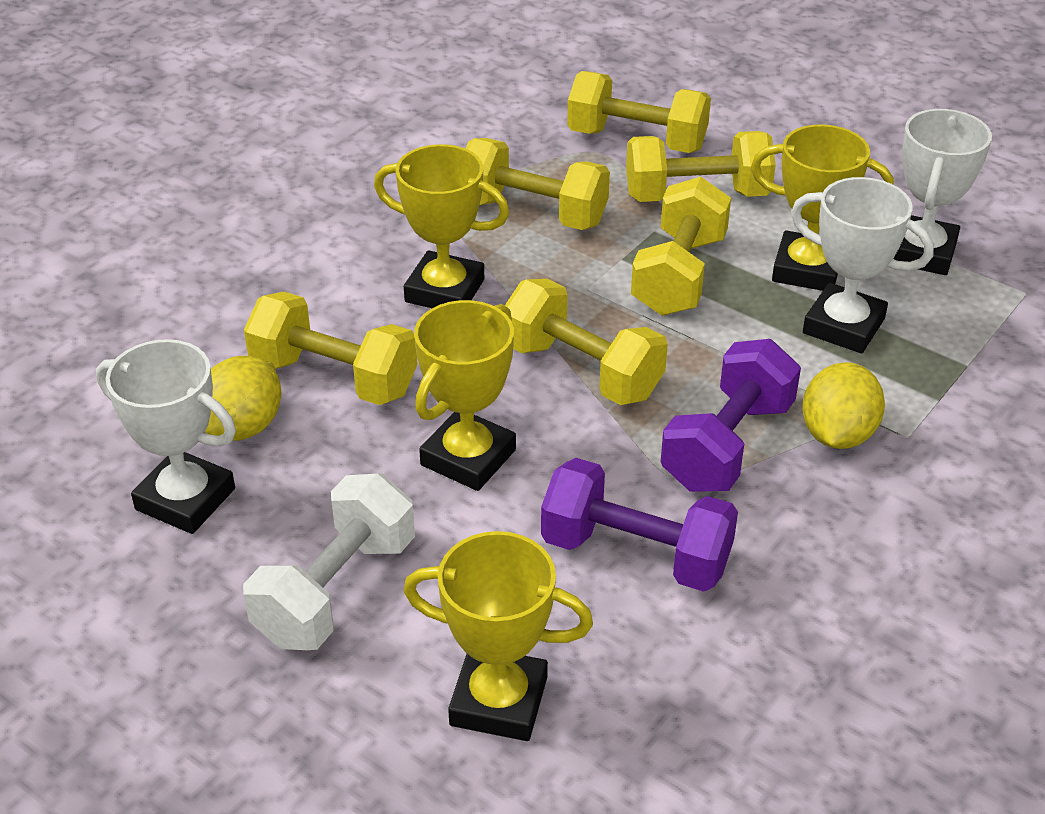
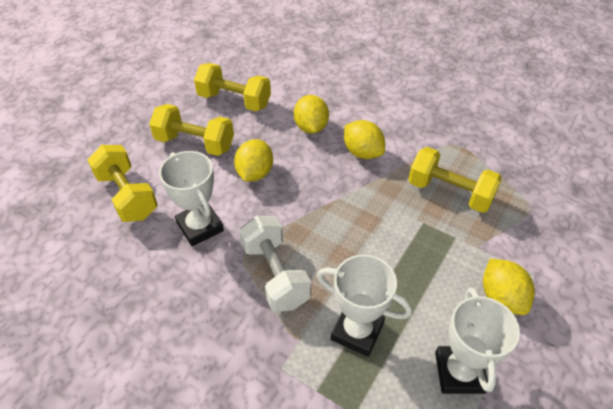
purple dumbbell: 2 -> 0
yellow dumbbell: 6 -> 4
yellow lemon: 2 -> 4
yellow trophy: 4 -> 0

